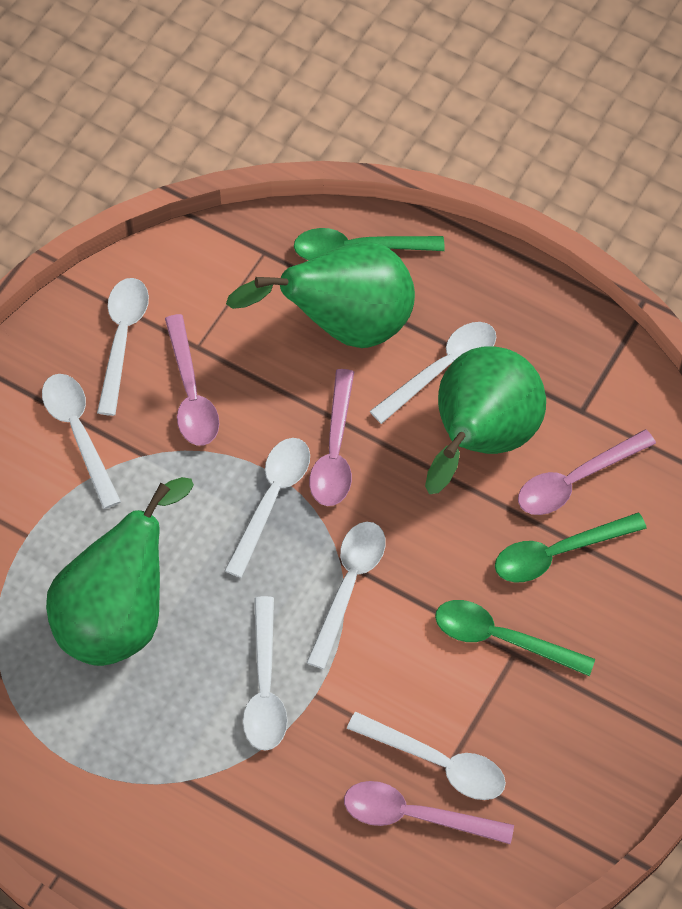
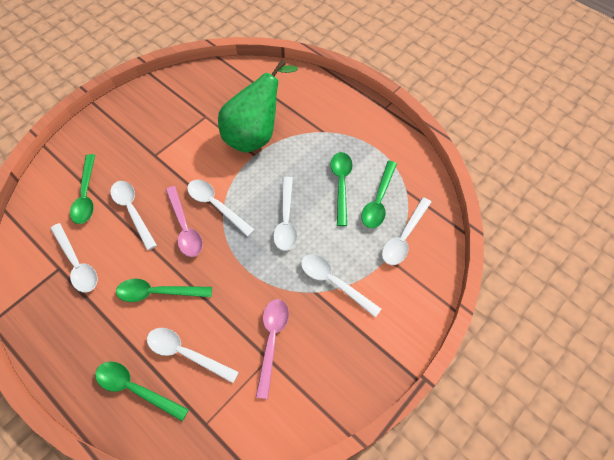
green pear: 3 -> 1
green spoon: 3 -> 5
pink spoon: 4 -> 2

